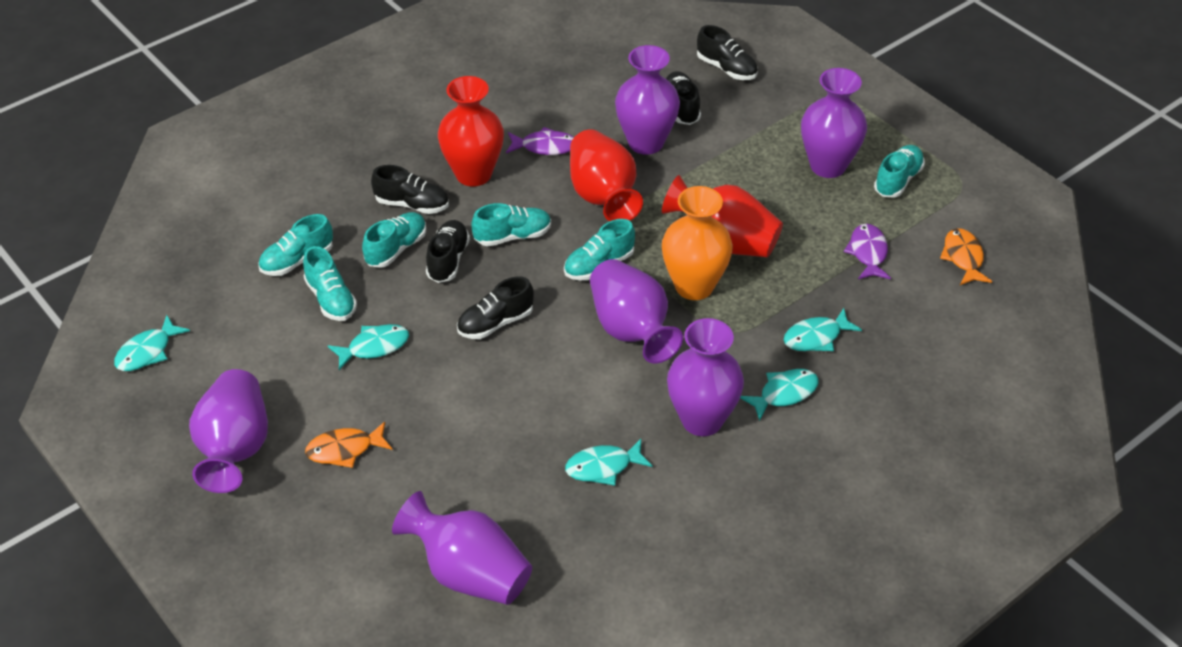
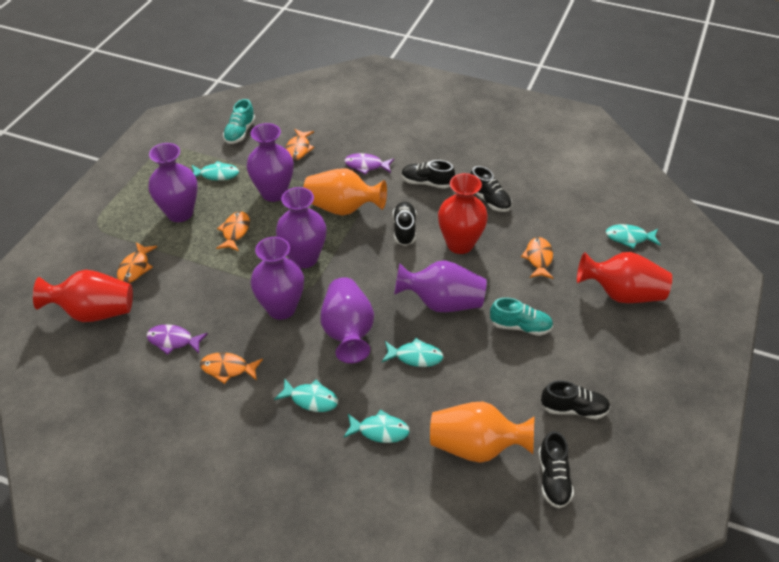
orange fish: 2 -> 5
orange vase: 1 -> 2
turquoise shoe: 6 -> 2

